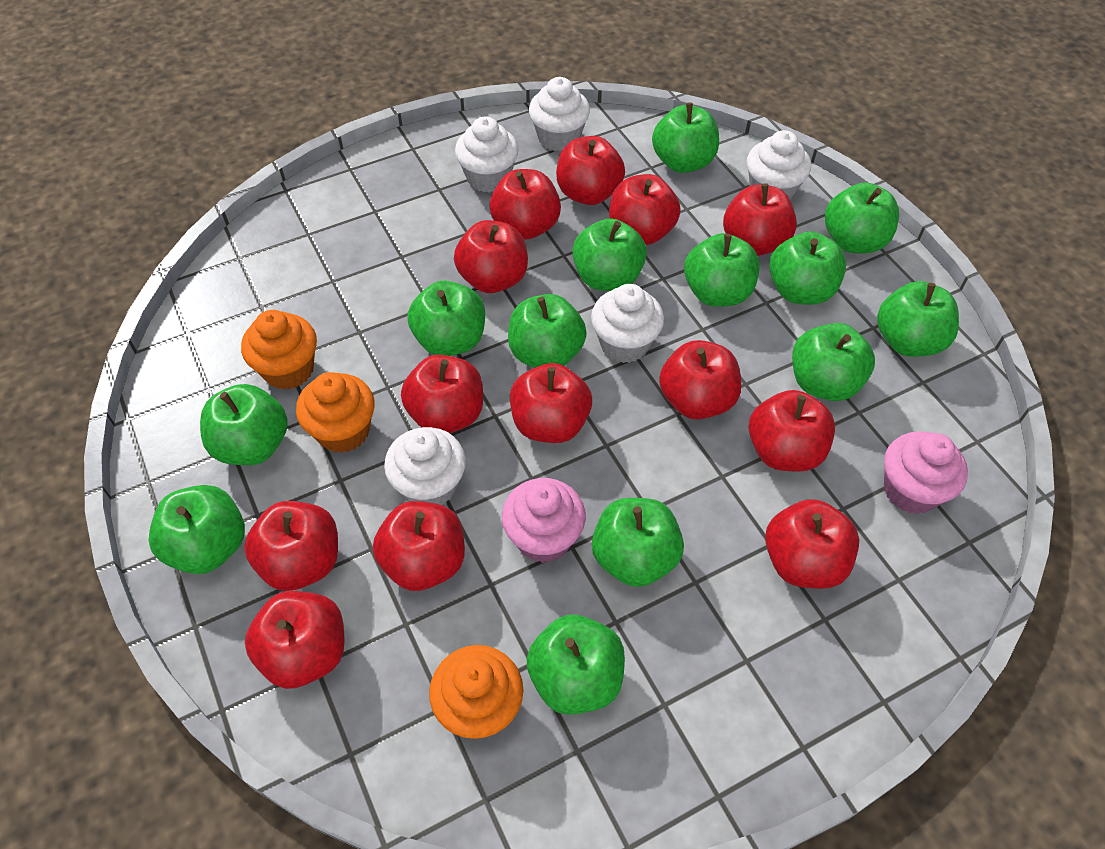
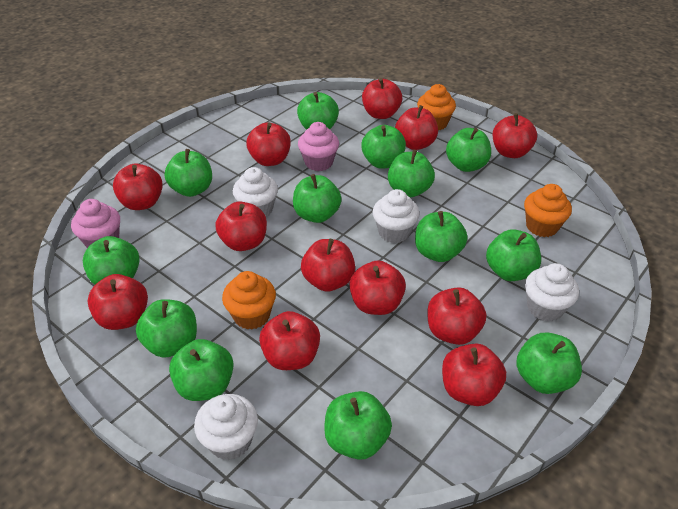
red apple: 13 -> 12
white cupcake: 5 -> 4

